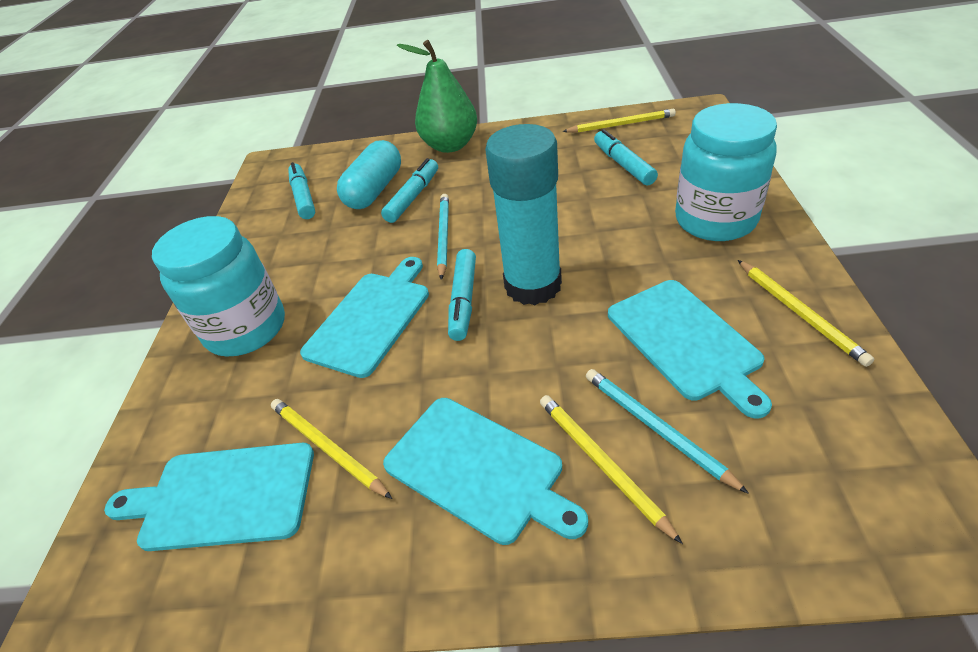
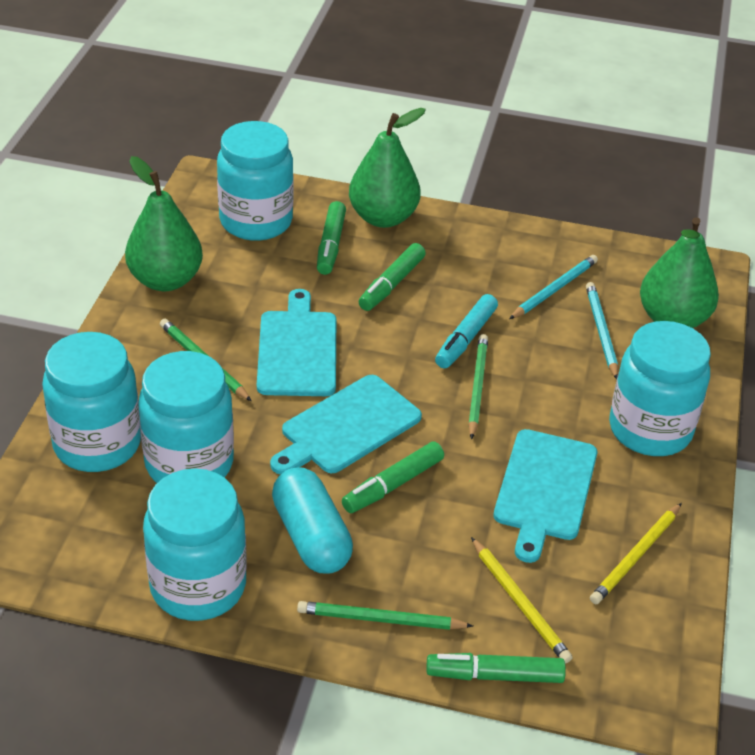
green marker: 0 -> 4
green pear: 1 -> 3
green pencil: 0 -> 3
turquoise cutting board: 4 -> 3
turquoise glue stick: 1 -> 0
turquoise jar: 2 -> 5
turquoise marker: 4 -> 1
yellow pencil: 4 -> 2

